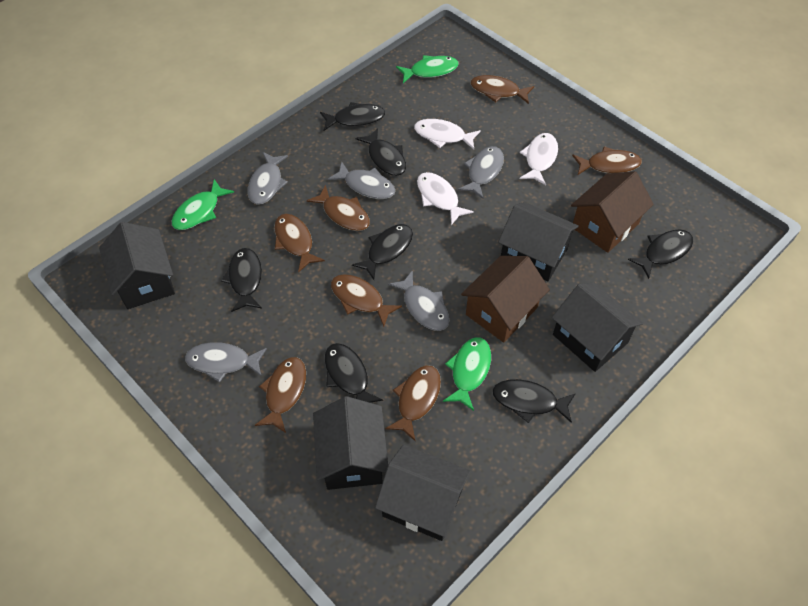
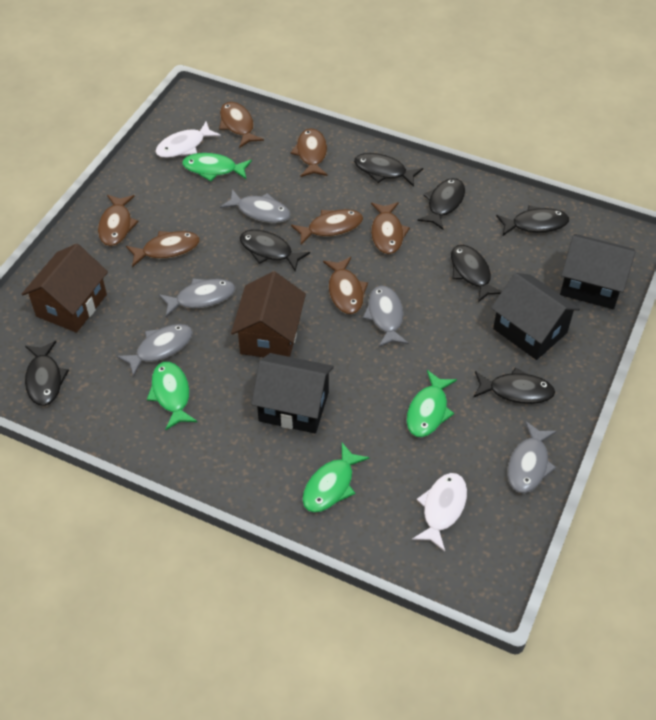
black house: 5 -> 3
green fish: 3 -> 4
white fish: 3 -> 2

